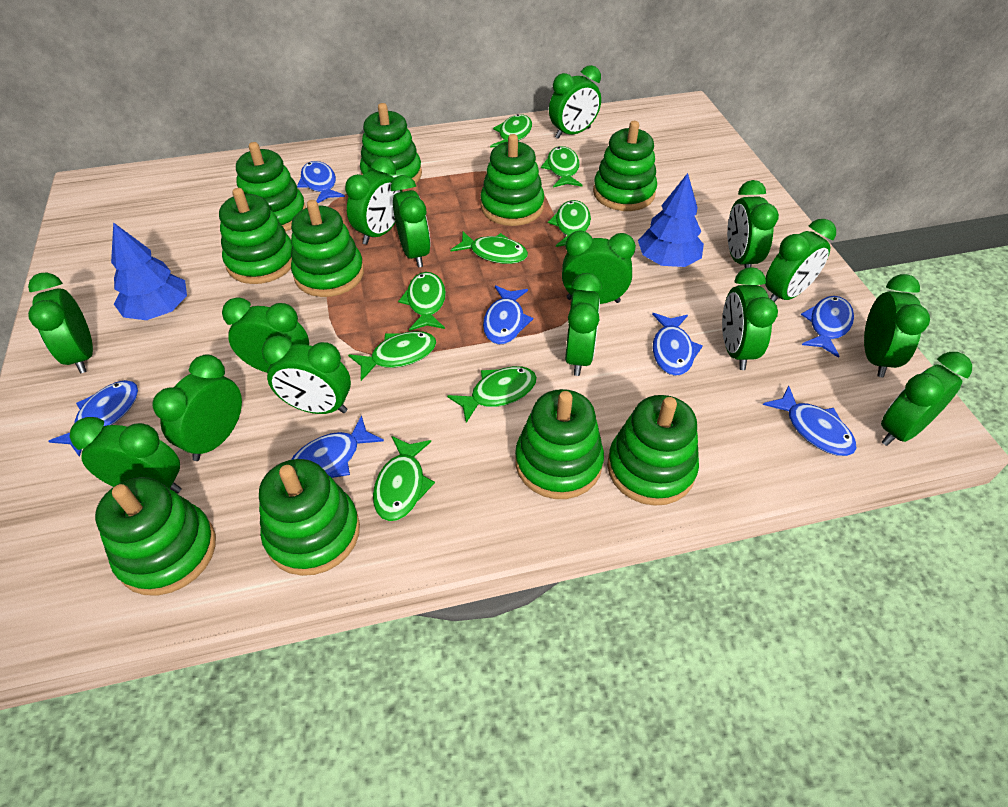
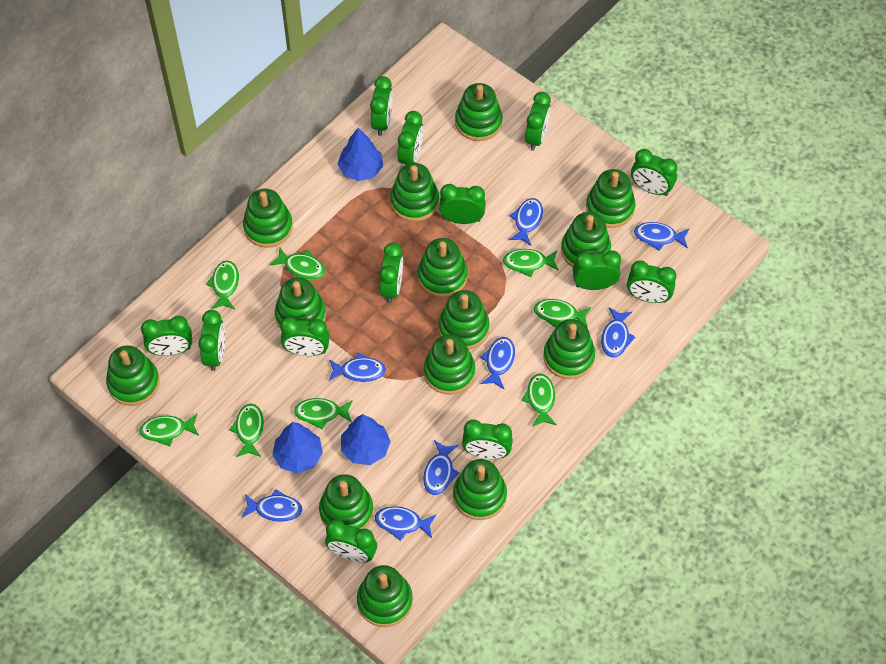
blue fish: 7 -> 8
blue tree: 2 -> 3
green clock: 15 -> 13
green stacking toy: 10 -> 14

